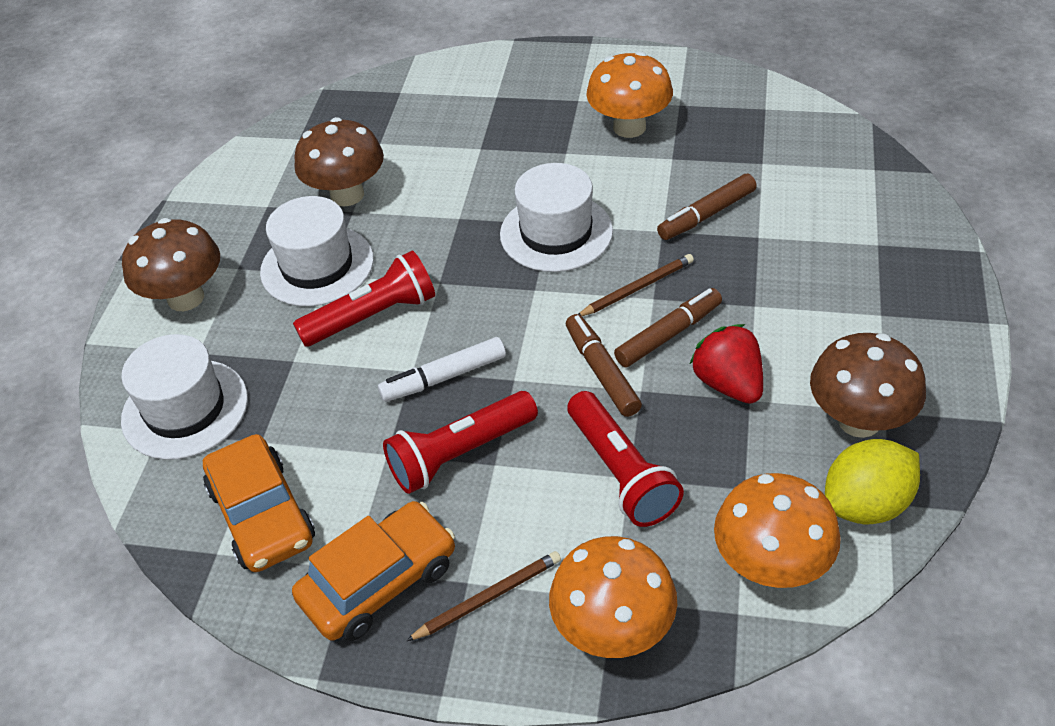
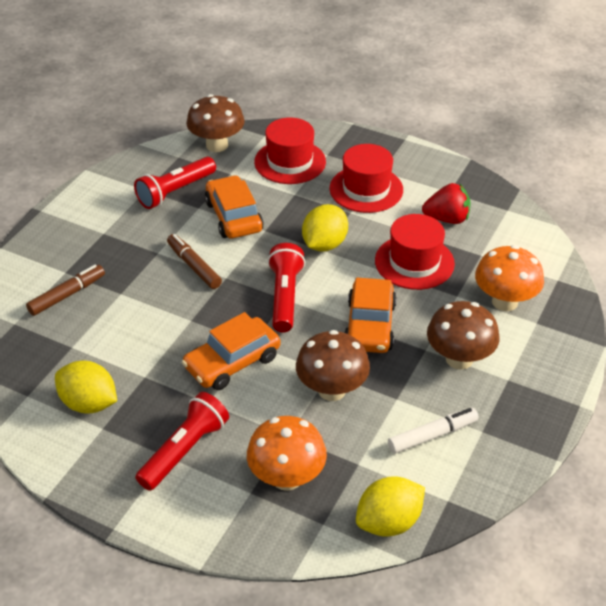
brown marker: 3 -> 2
brown pencil: 2 -> 0
orange car: 2 -> 3
orange mushroom: 3 -> 2
red hat: 0 -> 3
white hat: 3 -> 0
yellow lemon: 1 -> 3

